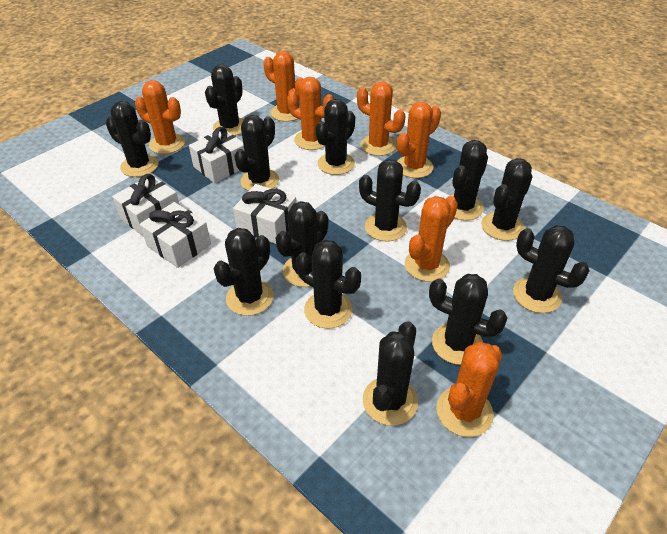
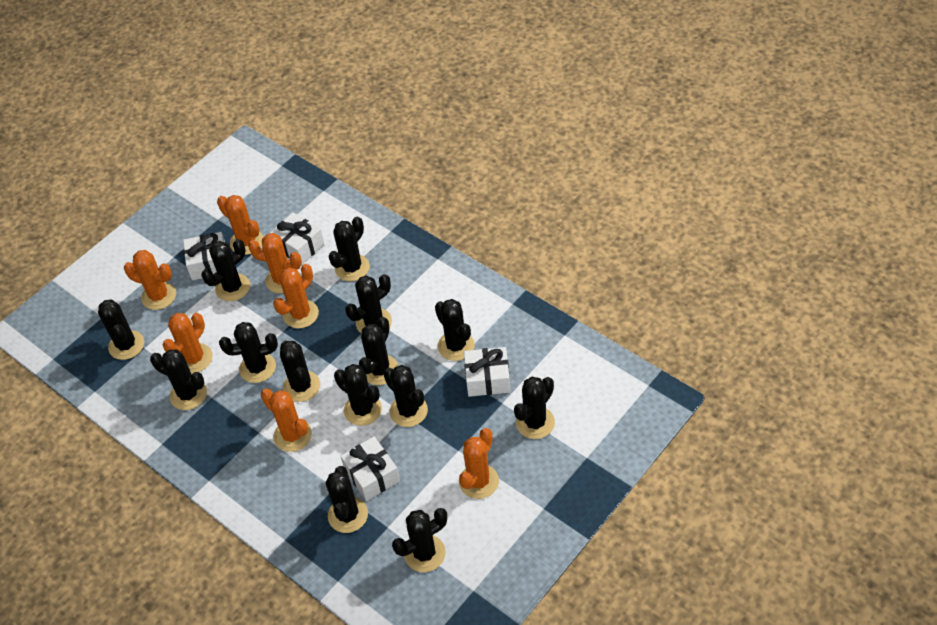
black cactus: 13 -> 14

